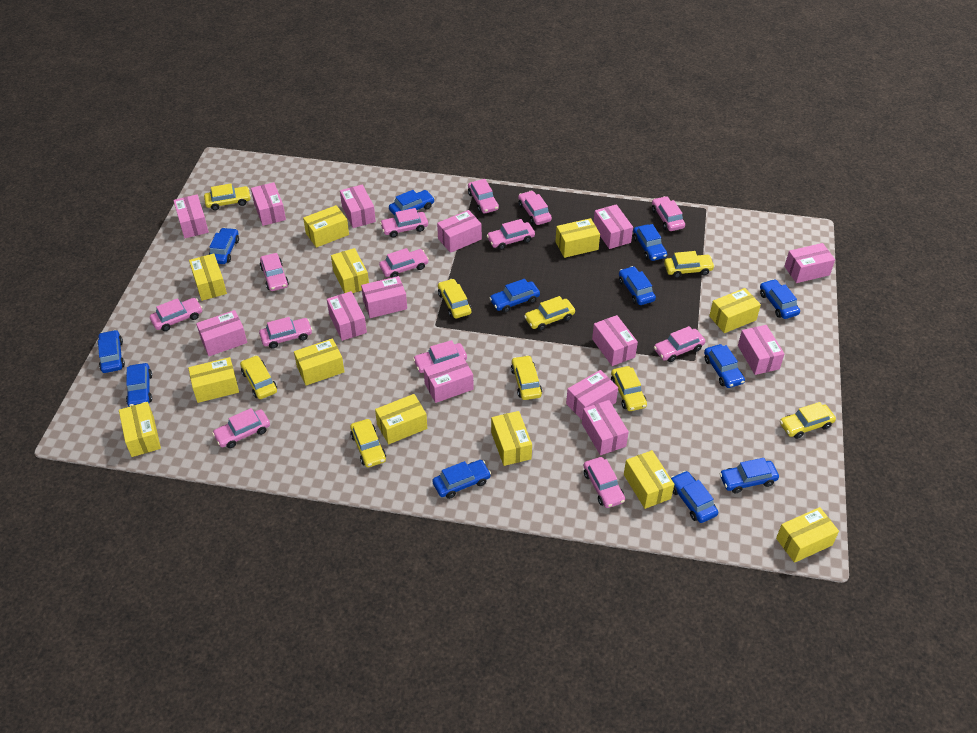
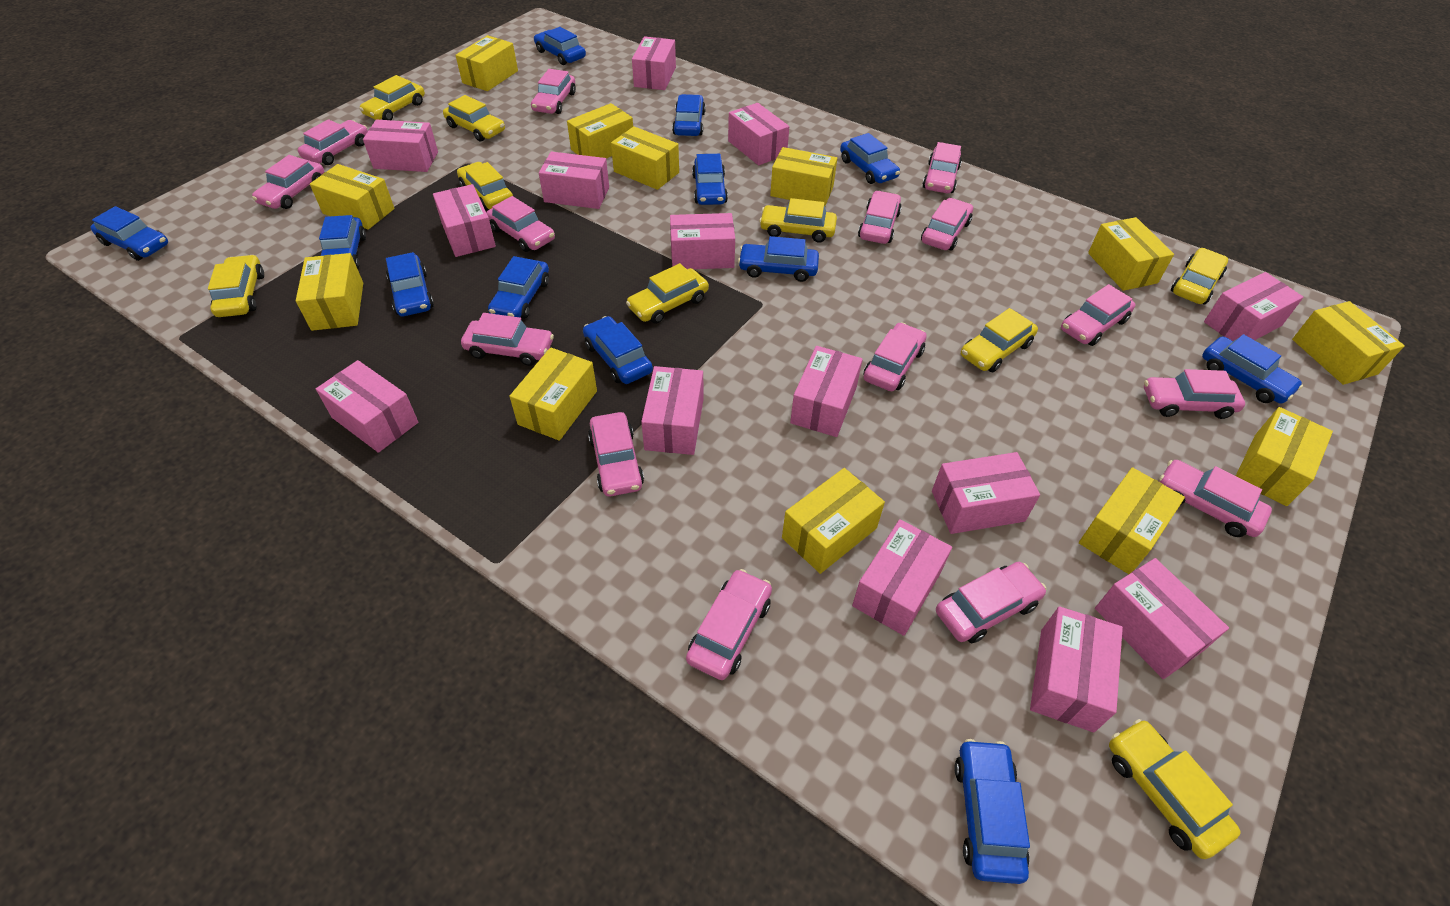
pink car: 13 -> 15

